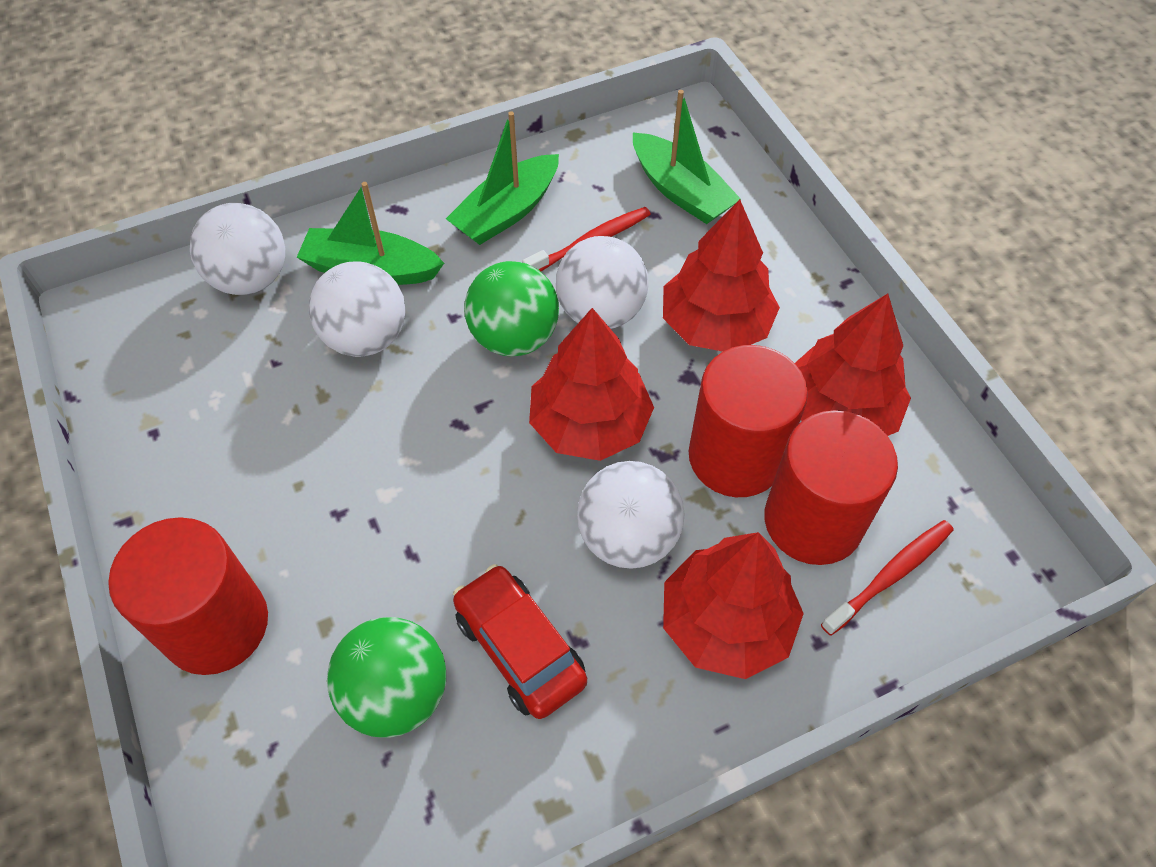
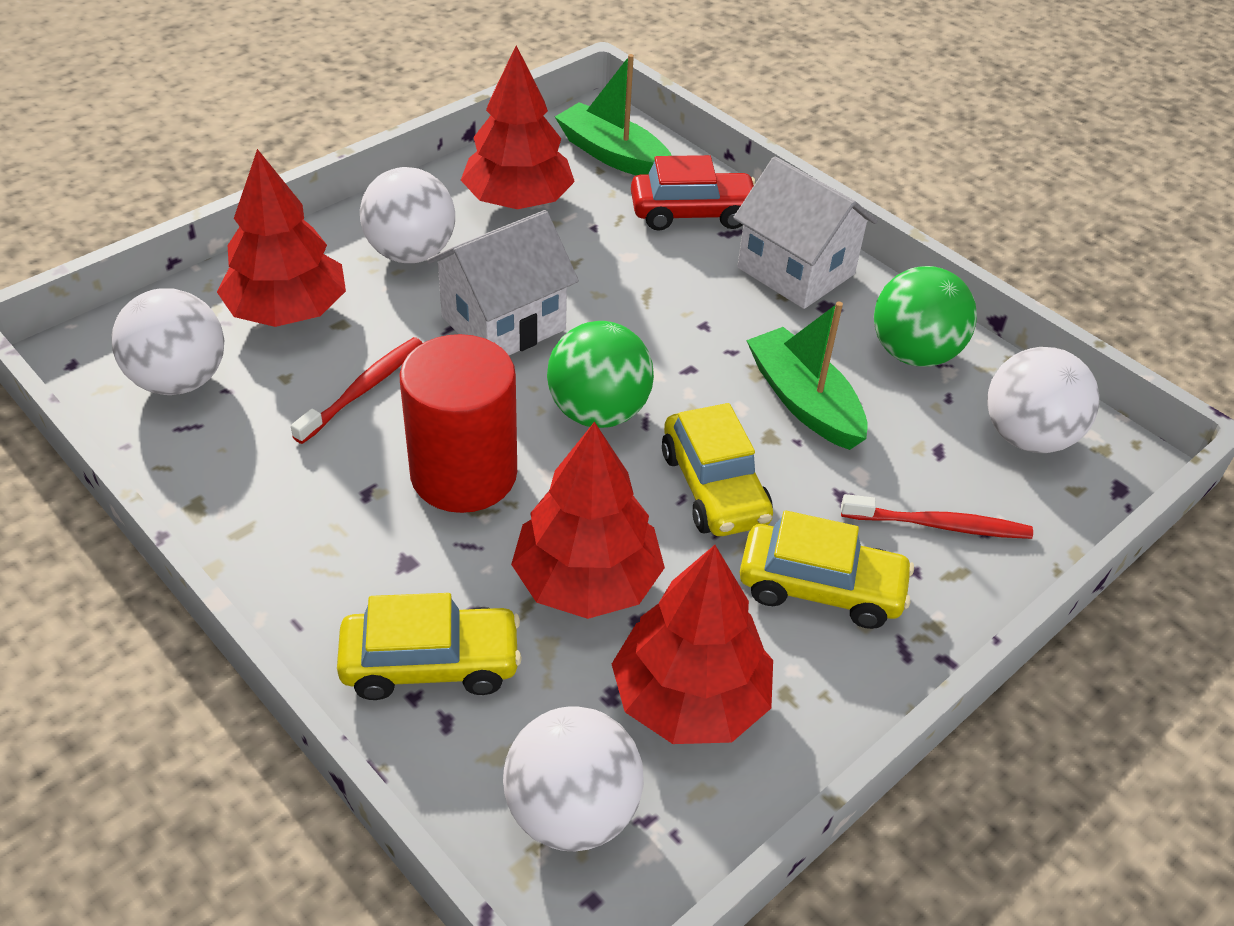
green boat: 3 -> 2
red cylinder: 3 -> 1
white house: 0 -> 2
yellow car: 0 -> 3

